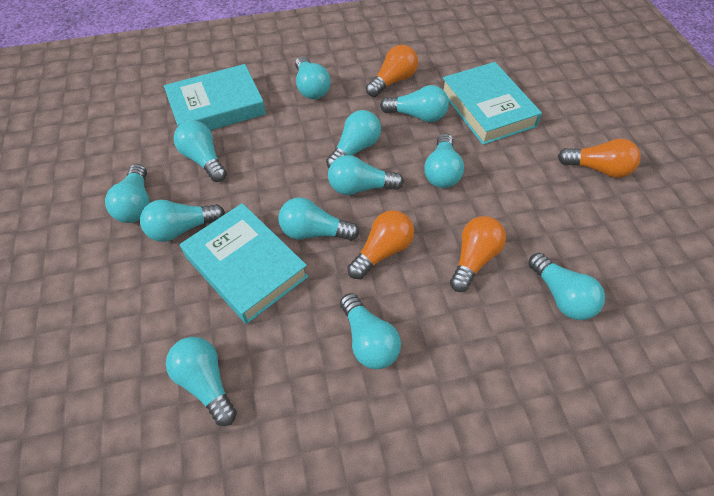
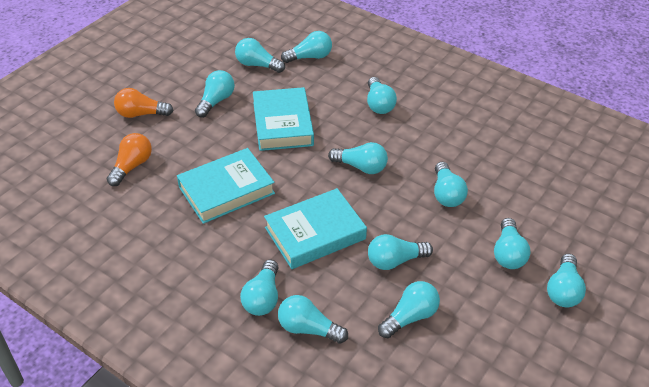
orange light bulb: 4 -> 2

